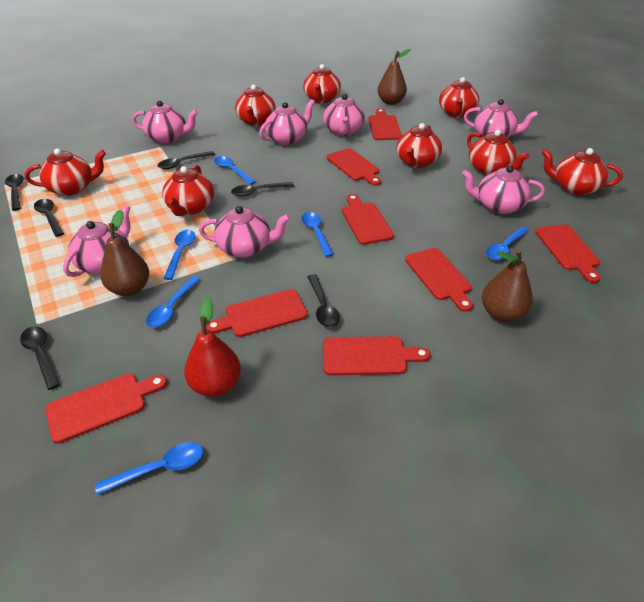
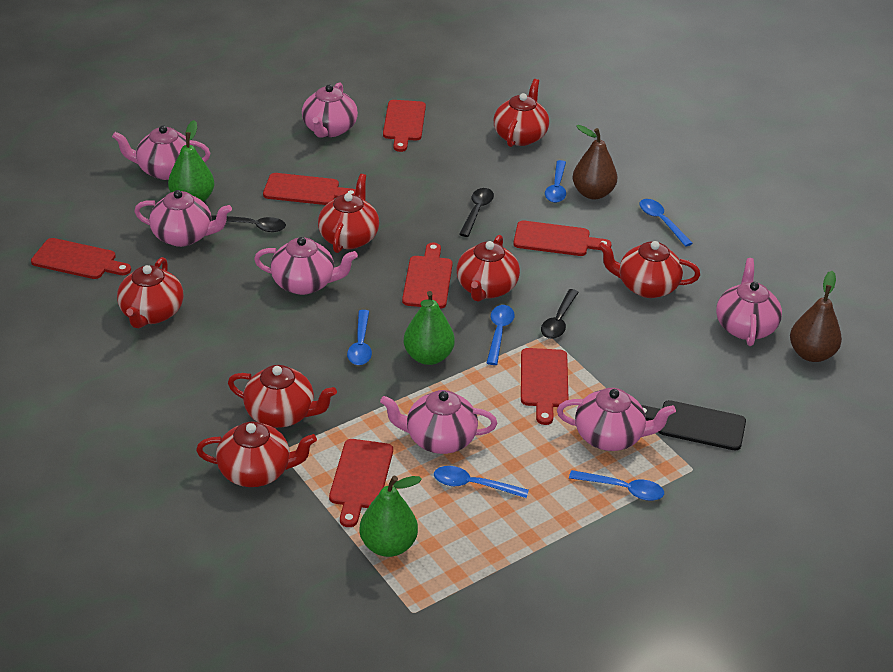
black cutting board: 0 -> 1
black spoon: 6 -> 3
brown pear: 3 -> 2
green pear: 0 -> 3
red cutting board: 8 -> 7
red pear: 1 -> 0
red teapot: 8 -> 7

